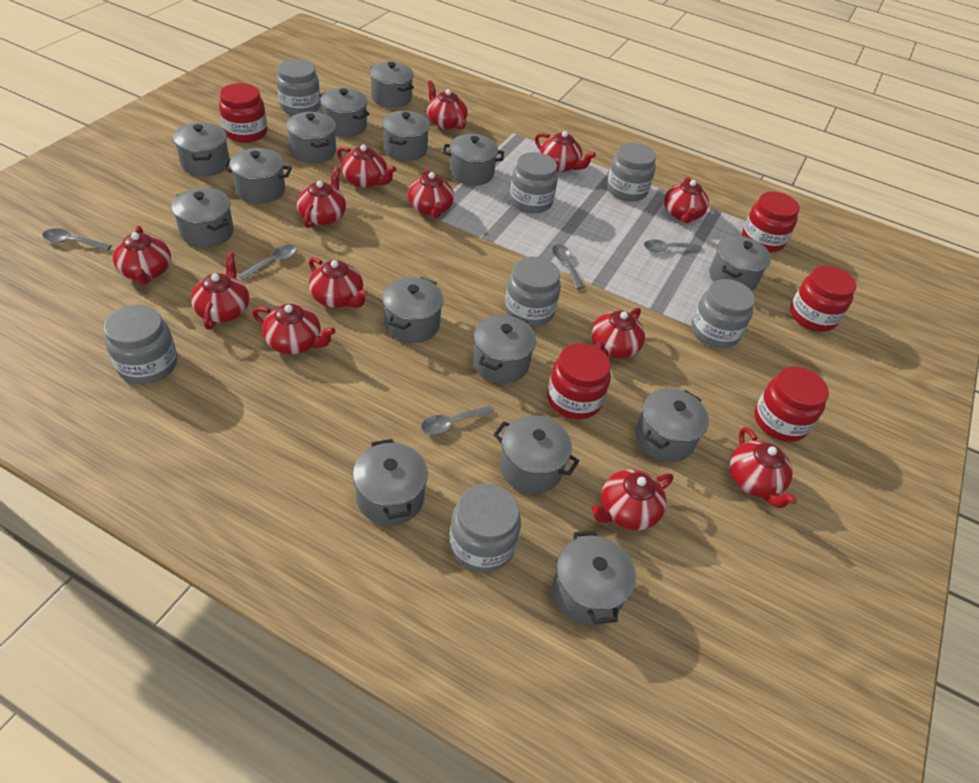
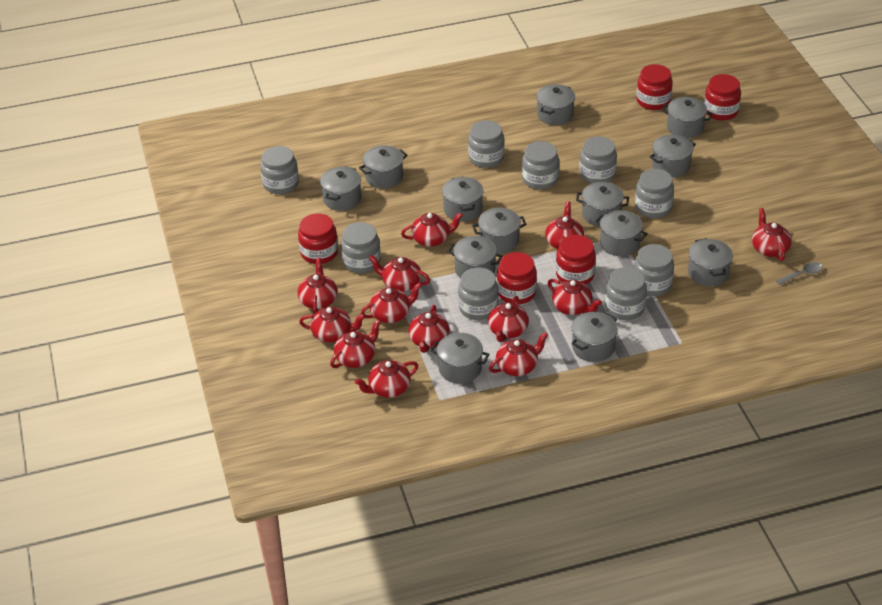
grey jar: 7 -> 9
grey pot: 15 -> 13
grey spoon: 5 -> 1

